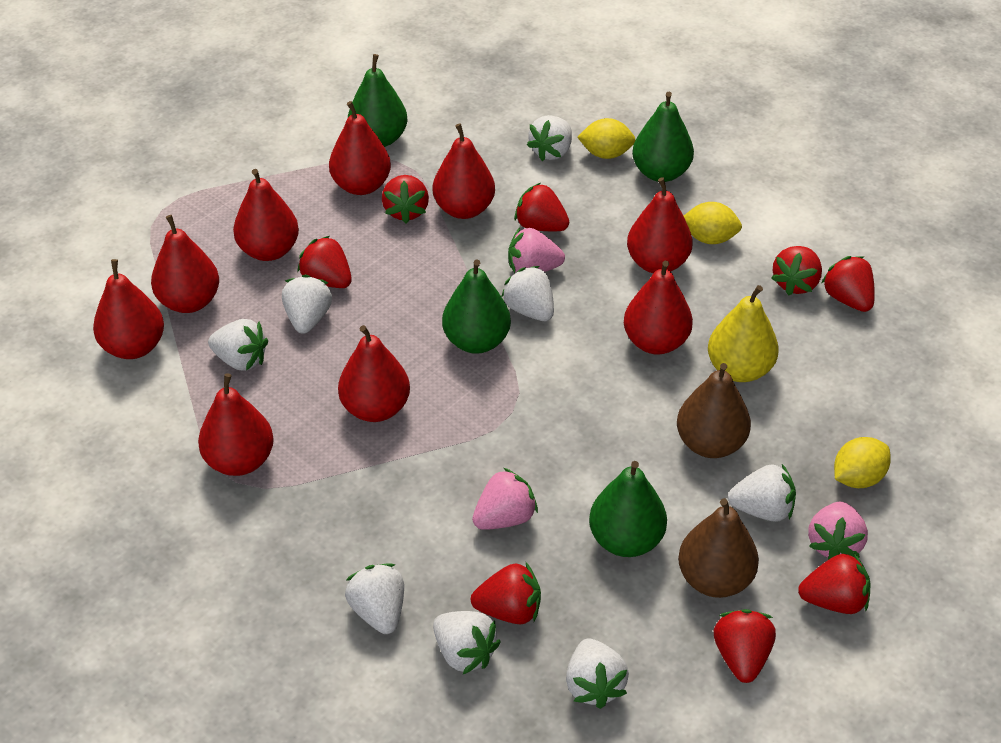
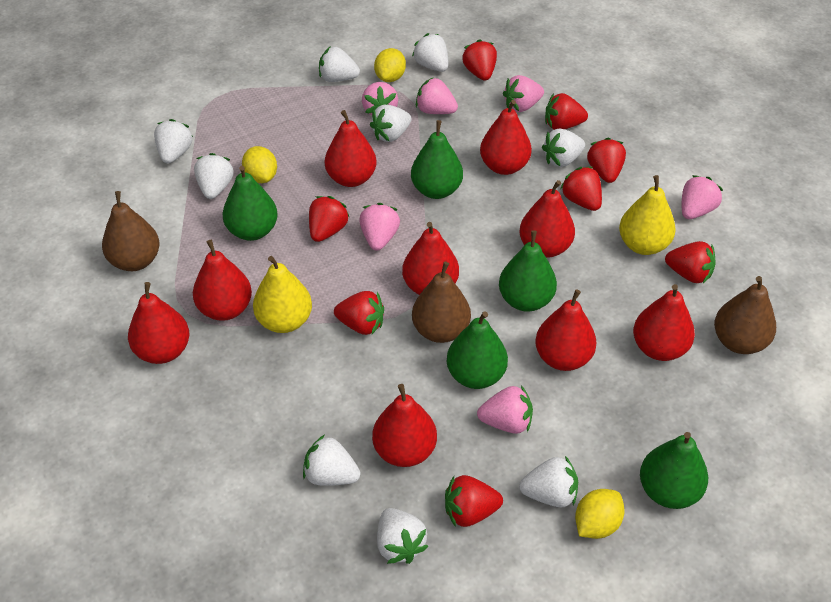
brown pear: 2 -> 3
green pear: 4 -> 5
pink strawberry: 3 -> 6
white strawberry: 8 -> 9
yellow pear: 1 -> 2

